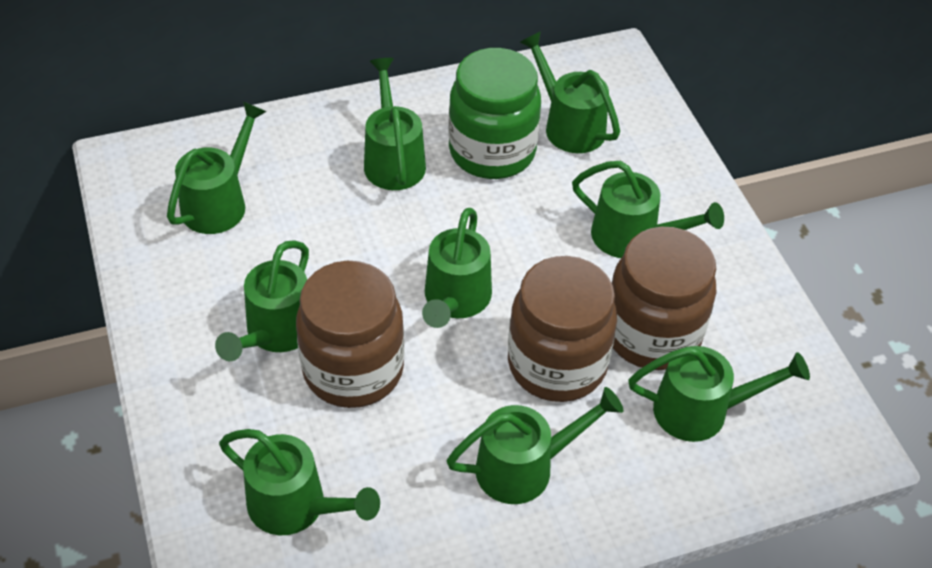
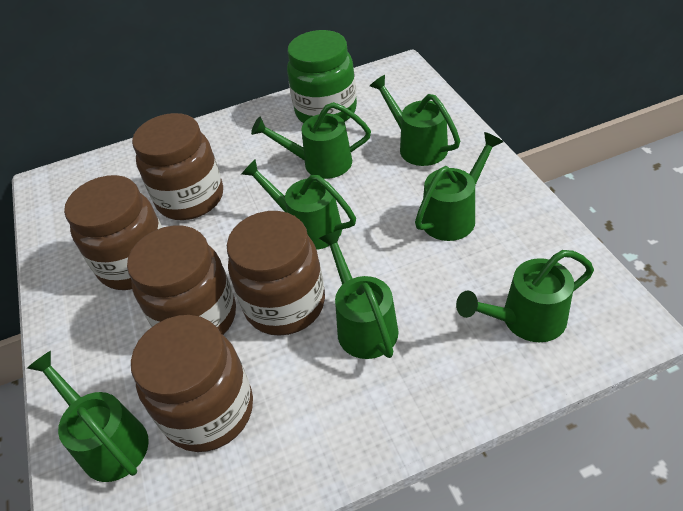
brown jar: 3 -> 5
green watering can: 9 -> 7

